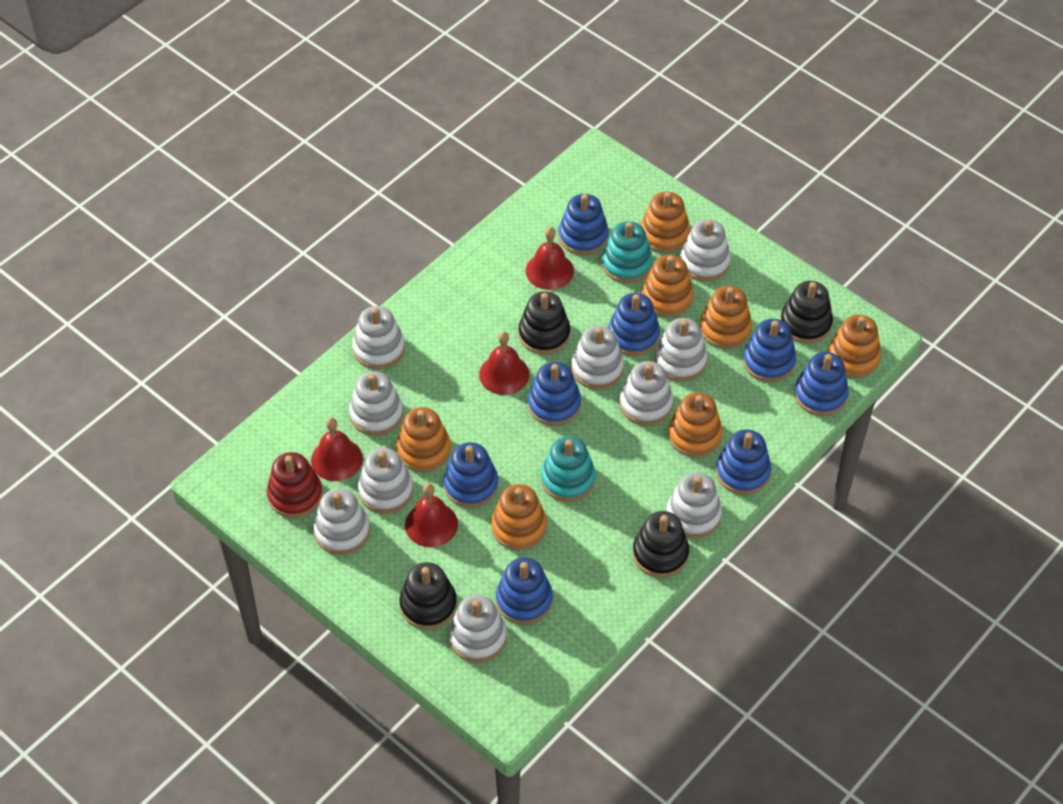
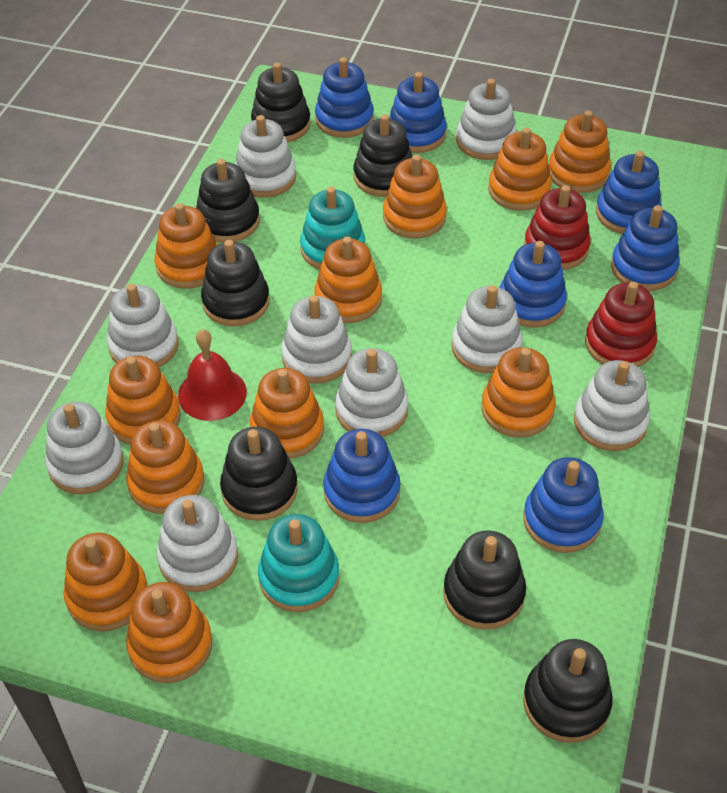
black stacking toy: 4 -> 7
blue stacking toy: 8 -> 7
orange stacking toy: 7 -> 11
red bell: 4 -> 1
red stacking toy: 1 -> 2
white stacking toy: 10 -> 9

